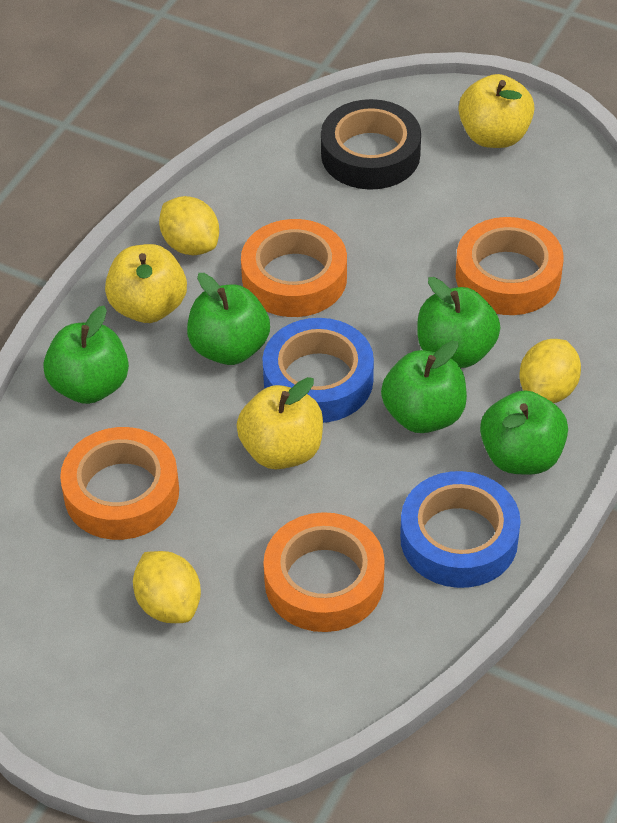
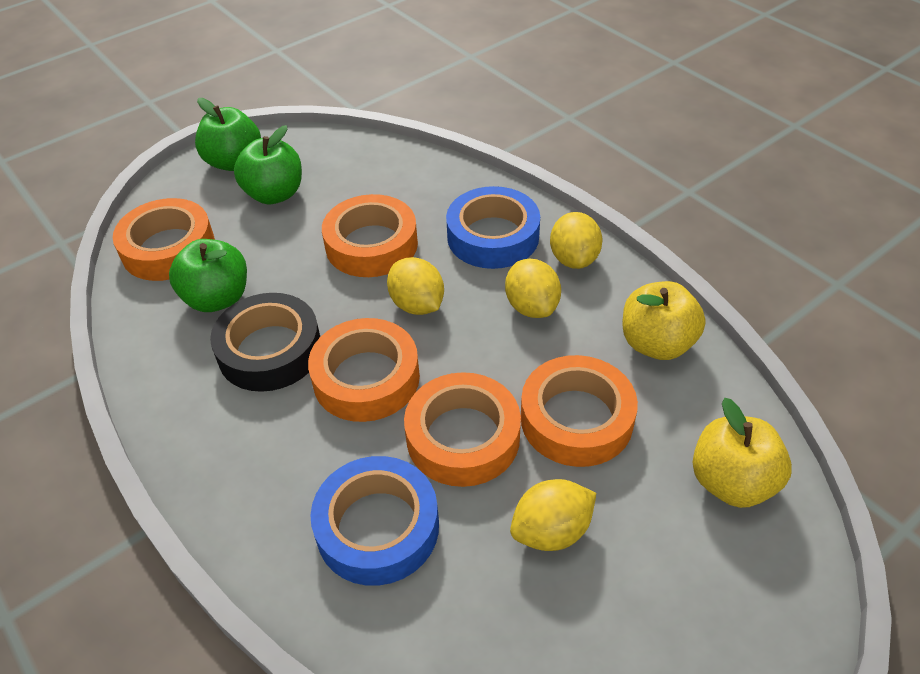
green apple: 5 -> 3
orange tape: 4 -> 5
yellow apple: 3 -> 2
yellow lemon: 3 -> 4

